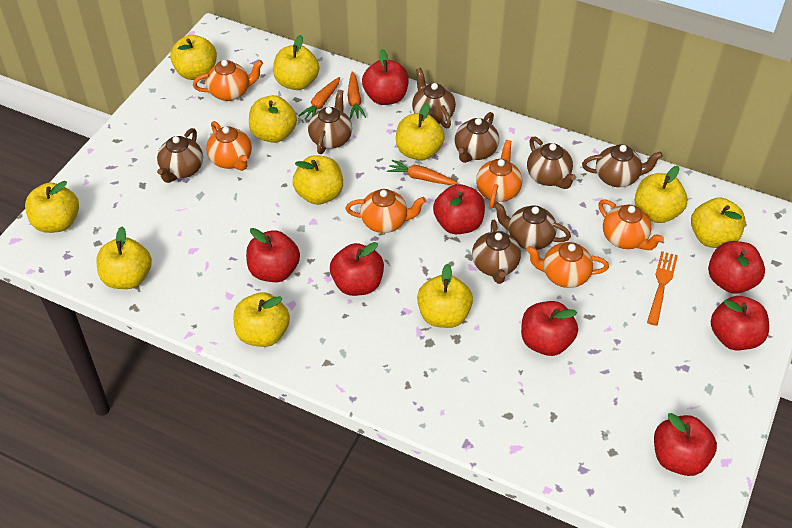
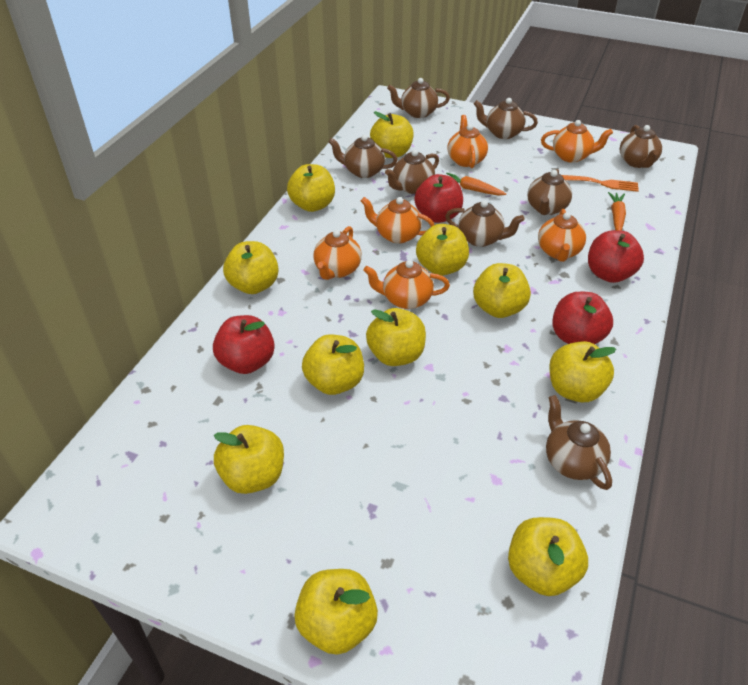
orange carrot: 3 -> 2
red apple: 8 -> 4

